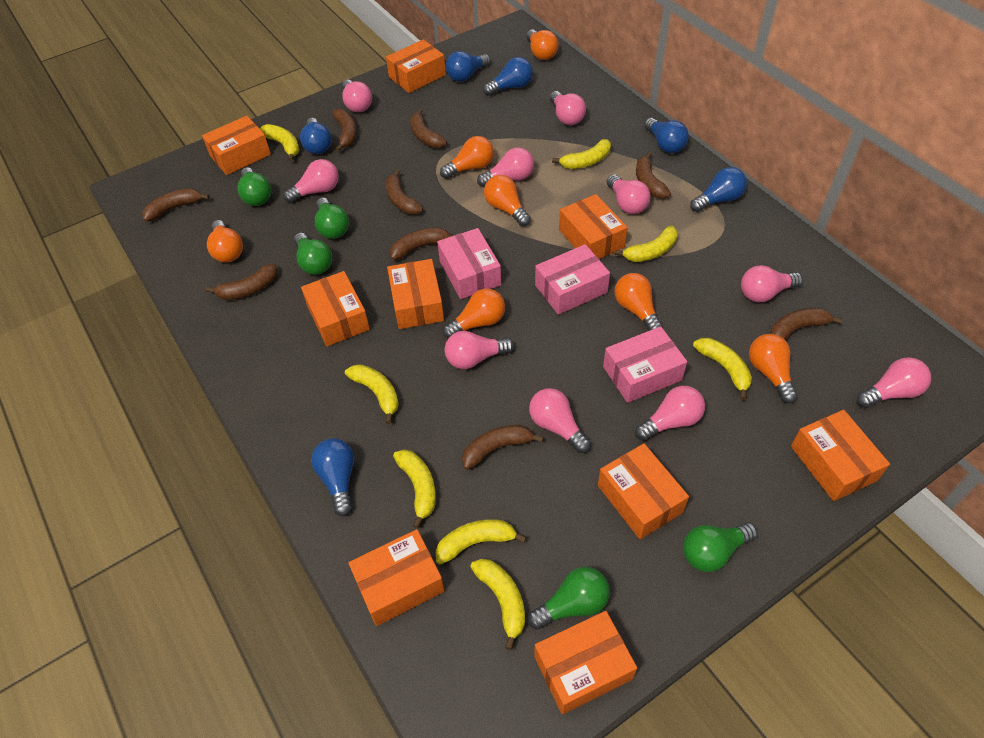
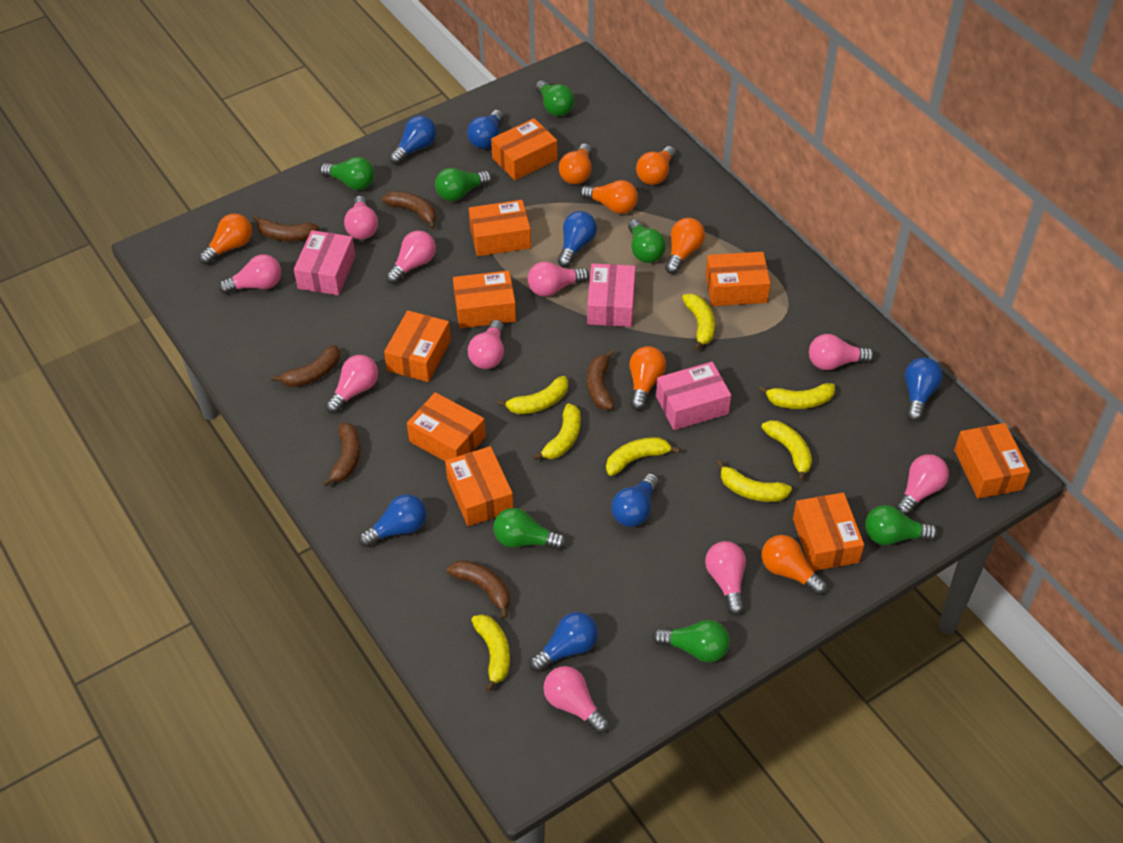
blue light bulb: 6 -> 7
brown banana: 9 -> 6
green light bulb: 5 -> 7

